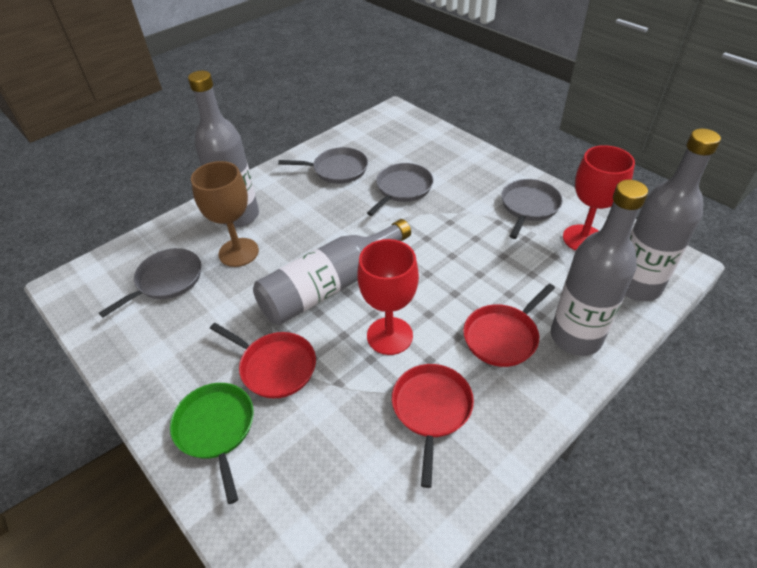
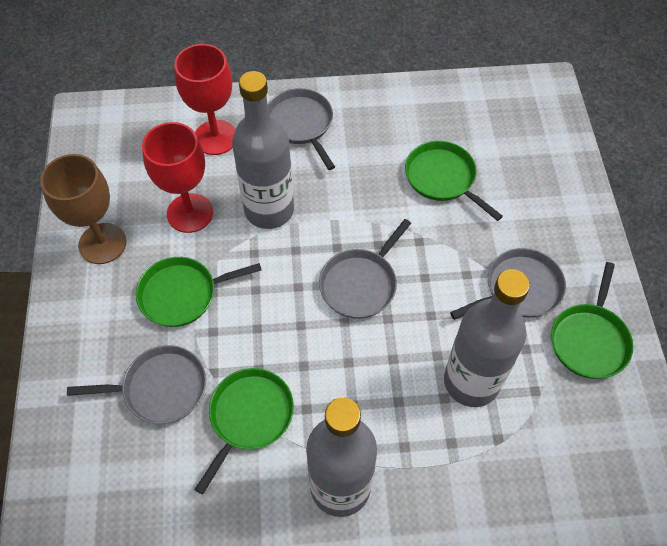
green pan: 1 -> 4
grey bottle: 4 -> 3
red pan: 3 -> 0

